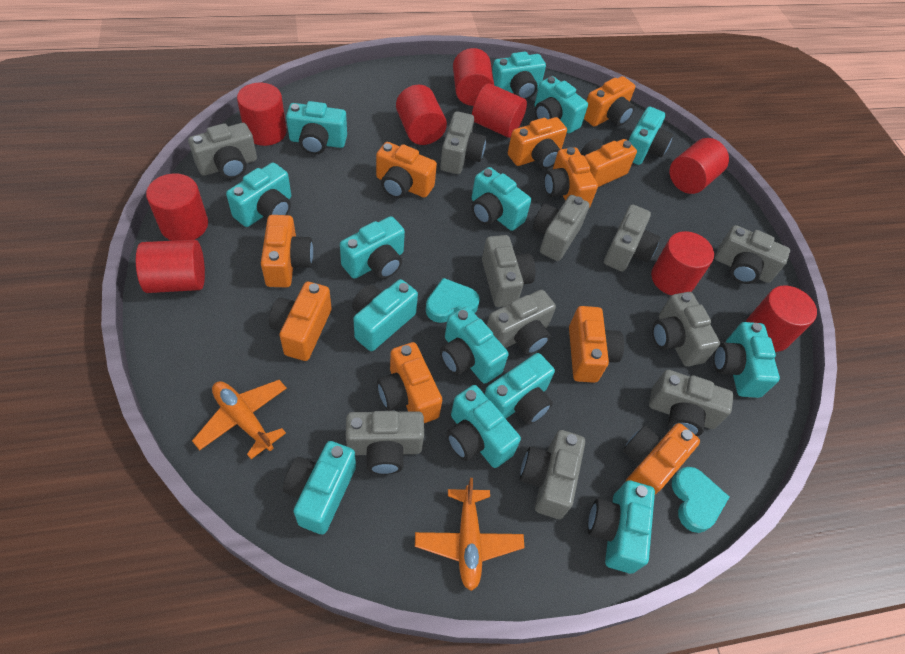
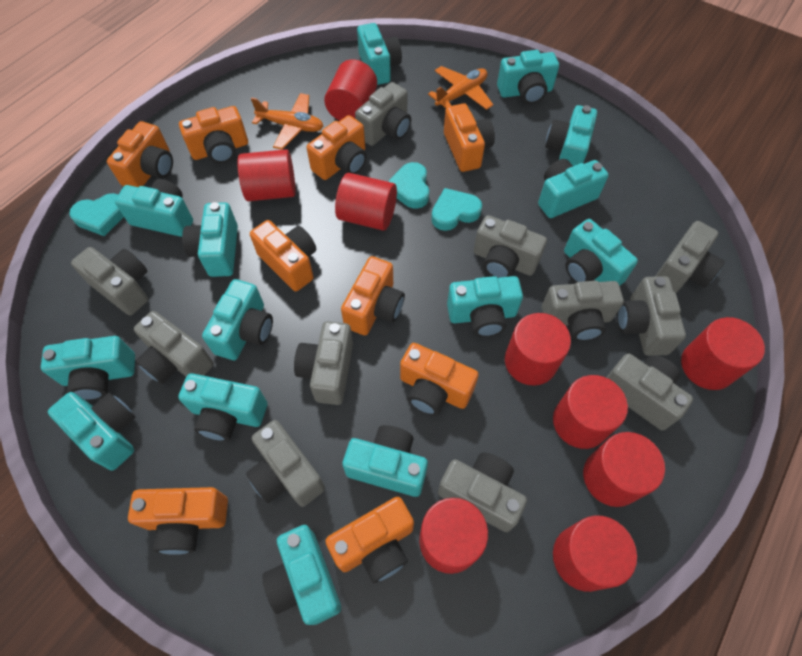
orange camera: 10 -> 9
turquoise heart: 2 -> 3

